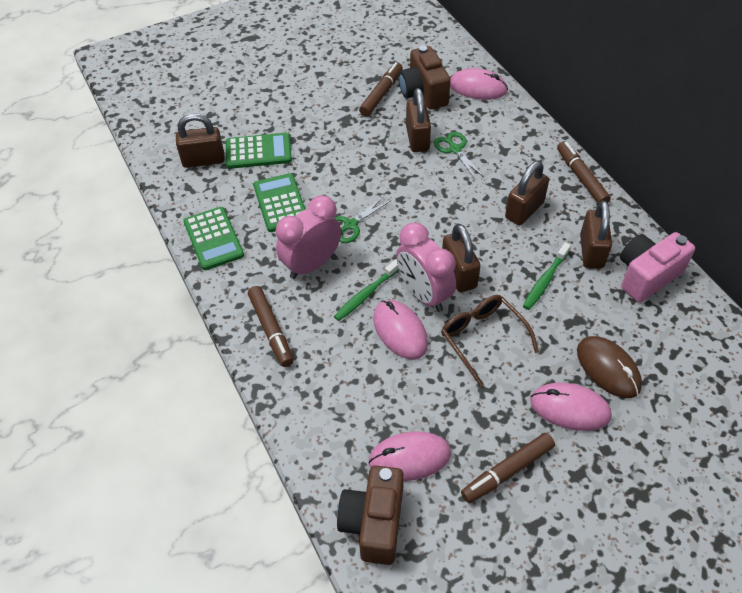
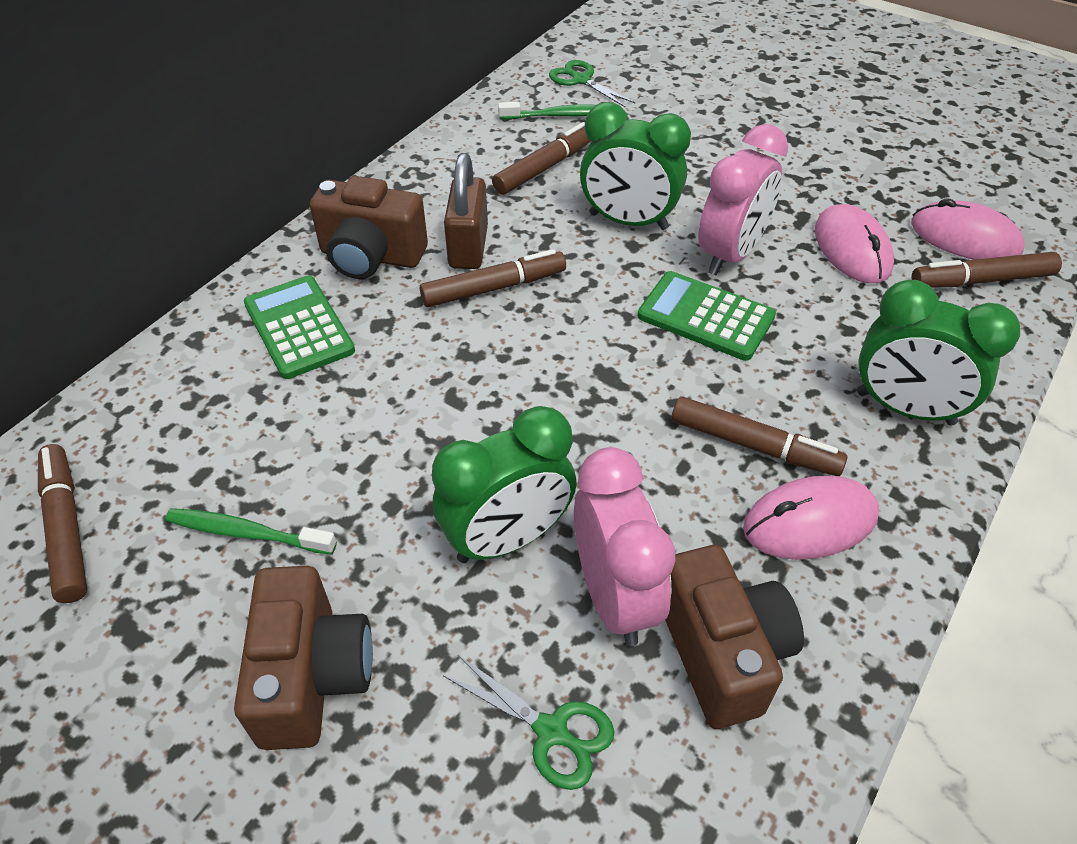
brown camera: 2 -> 3
brown glasses: 1 -> 0
brown marker: 4 -> 5
brown mouse: 1 -> 0
brown padlock: 5 -> 1
green calculator: 3 -> 2
green clock: 0 -> 3
pink camera: 1 -> 0
pink mouse: 4 -> 3

